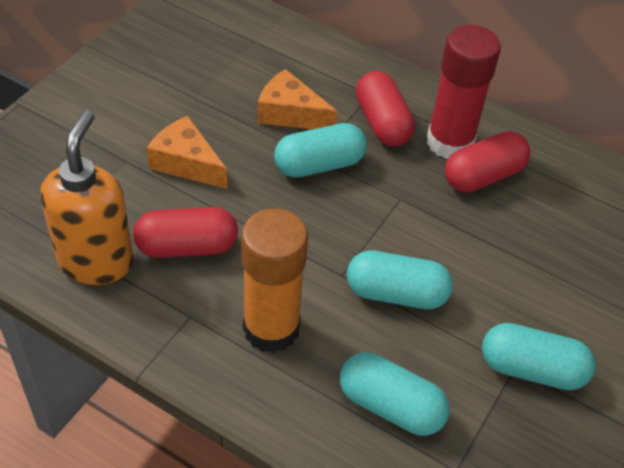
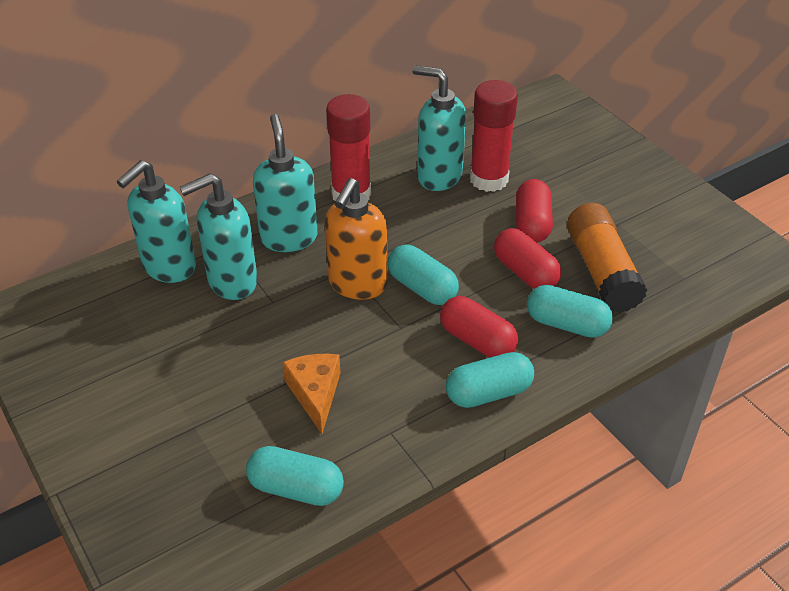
orange cheese: 2 -> 1
red glue stick: 1 -> 2
turquoise soap dispenser: 0 -> 4

